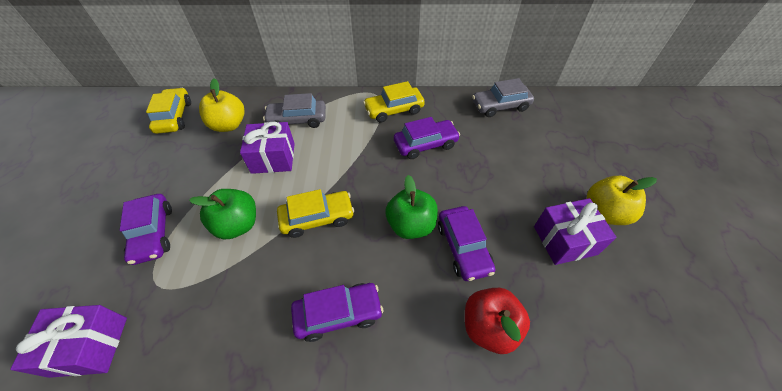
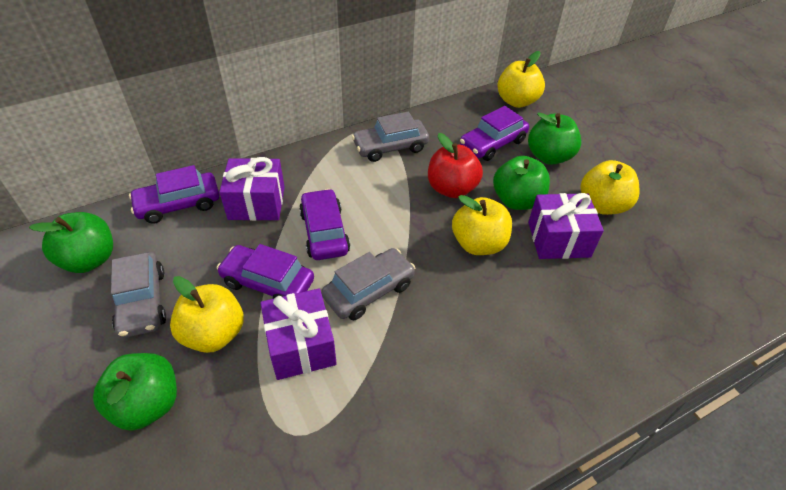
green apple: 2 -> 4
grey car: 2 -> 3
yellow apple: 2 -> 4
yellow car: 3 -> 0

